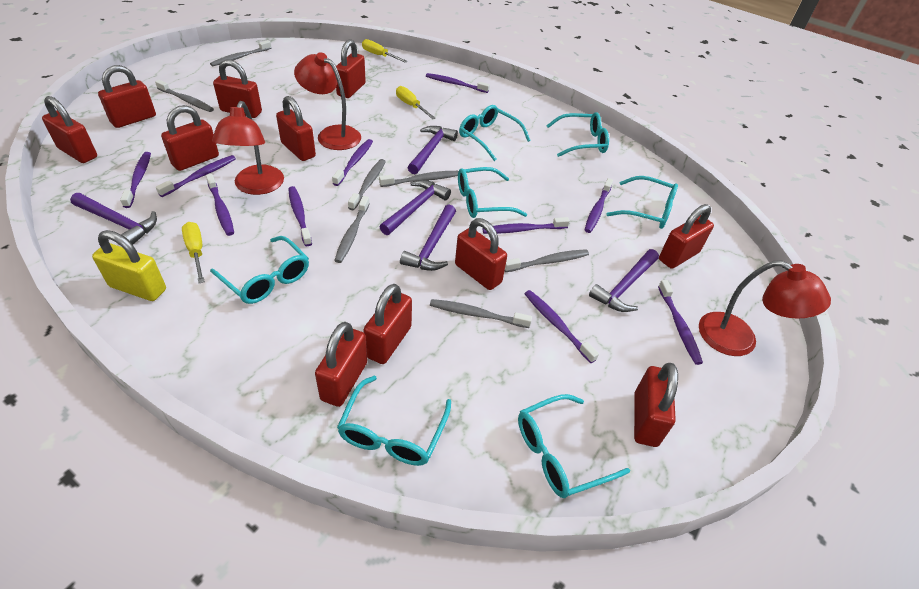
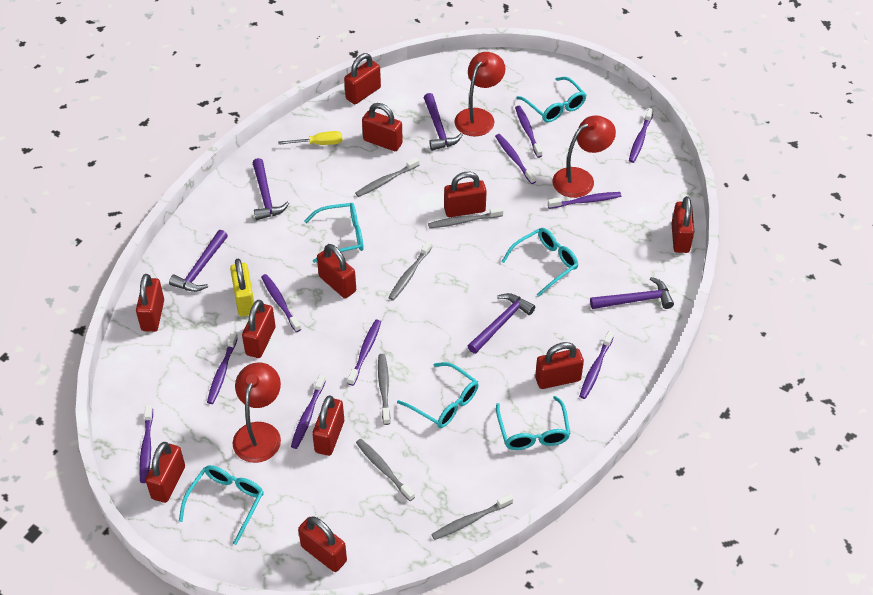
grey toothbrush: 7 -> 6
turquoise glasses: 7 -> 6
yellow screwdriver: 3 -> 1

